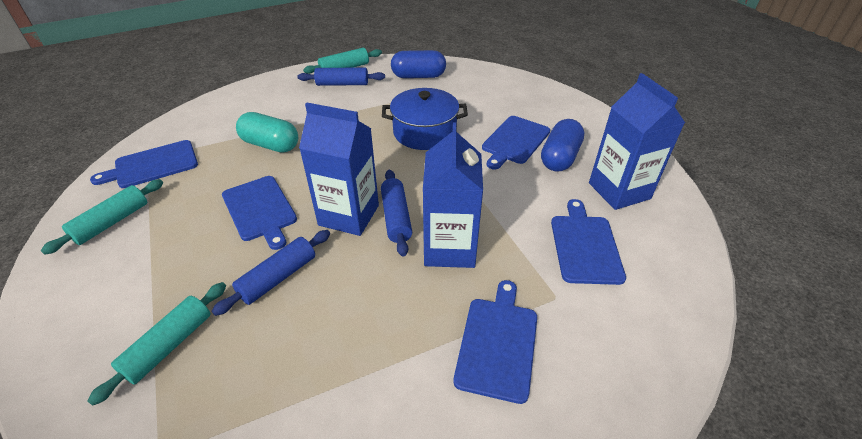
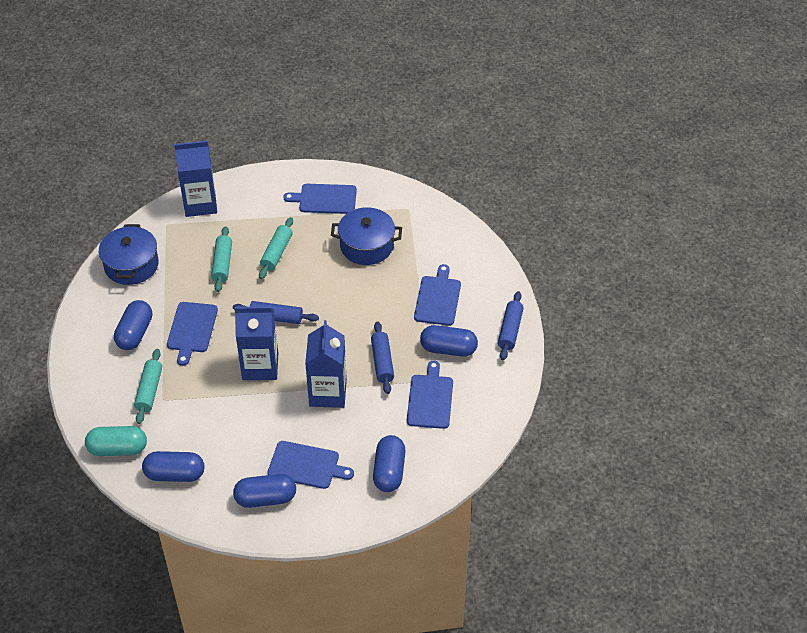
blue capsule: 2 -> 5
blue pot: 1 -> 2

